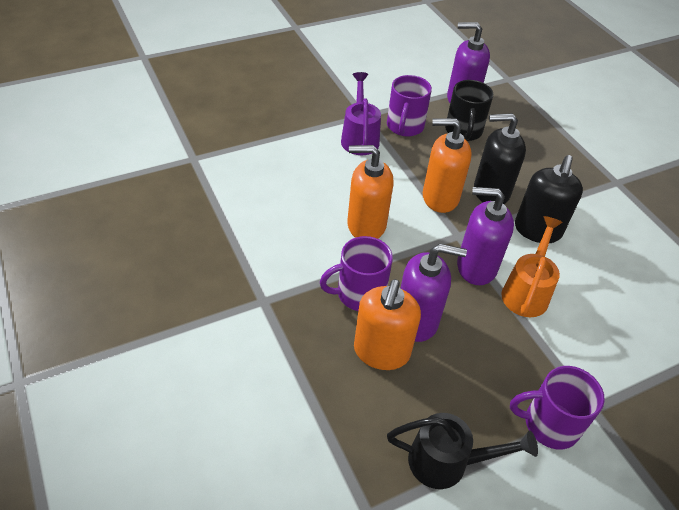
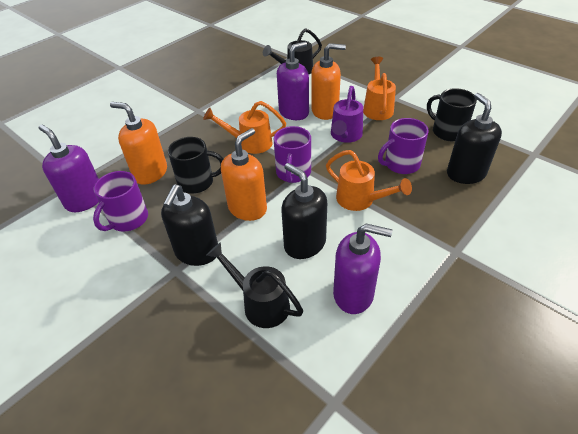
black mug: 1 -> 2
black soap dispenser: 2 -> 3
black watering can: 1 -> 2
orange watering can: 1 -> 3

